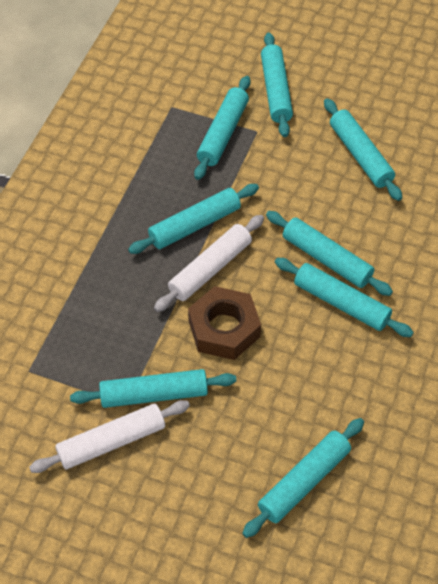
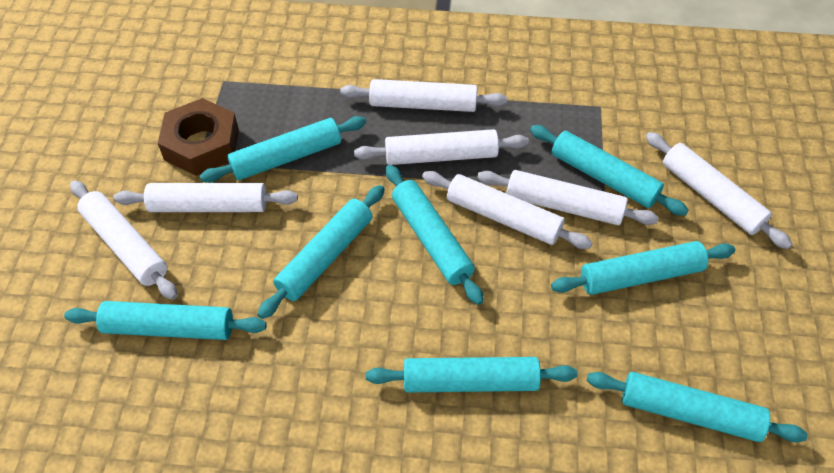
white rolling pin: 2 -> 7

